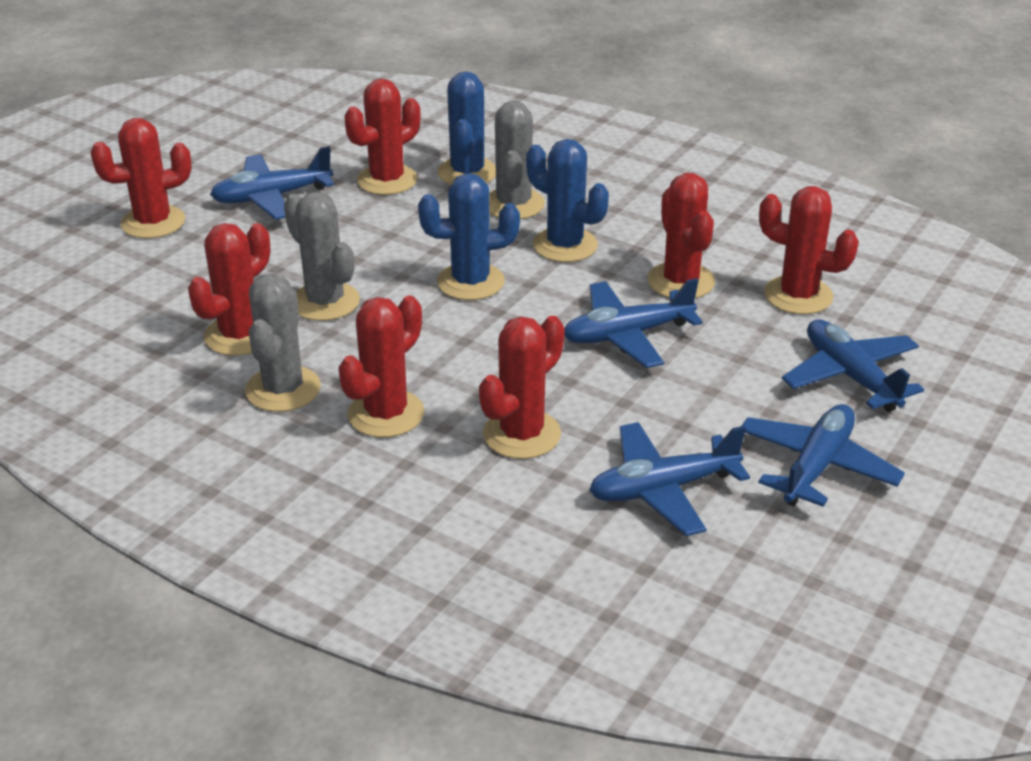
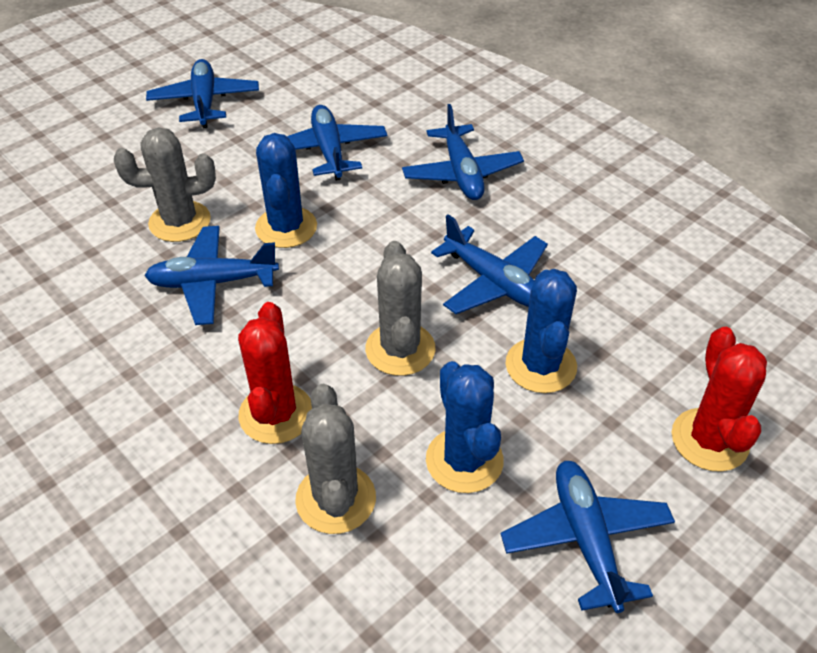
blue plane: 5 -> 6
red cactus: 7 -> 2

